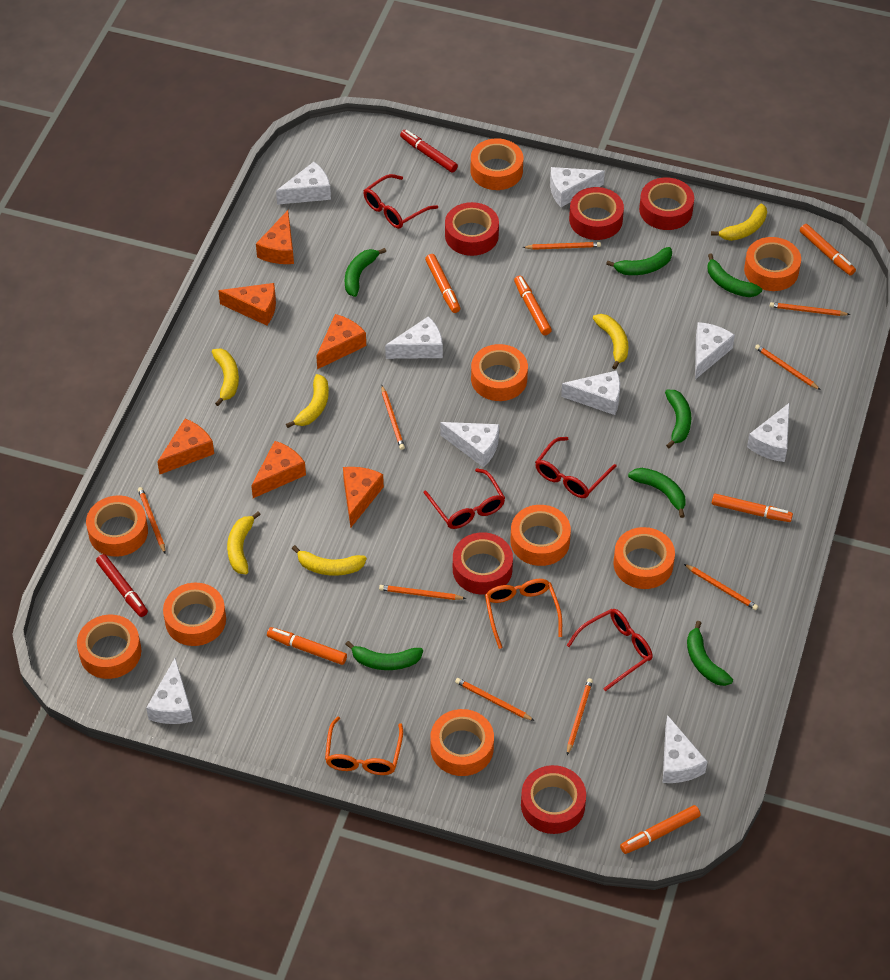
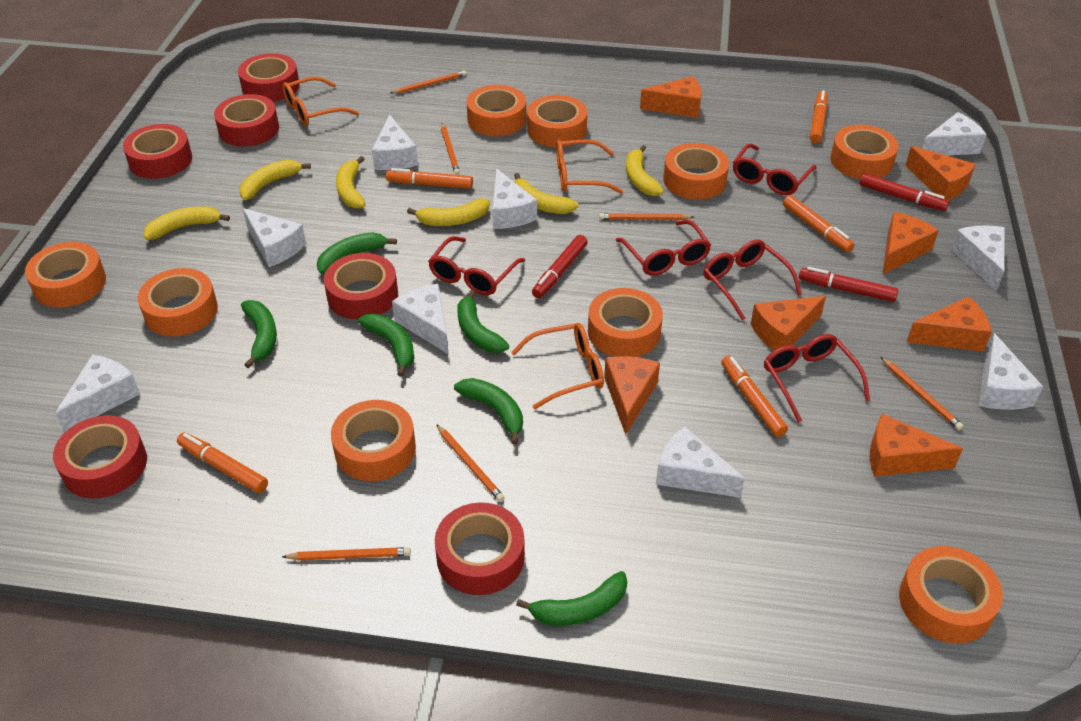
green banana: 7 -> 6
orange cheese: 6 -> 7
orange glasses: 2 -> 3
orange marker: 6 -> 5
orange pencil: 9 -> 6
red glasses: 4 -> 5
red marker: 2 -> 3
red tape: 5 -> 6

